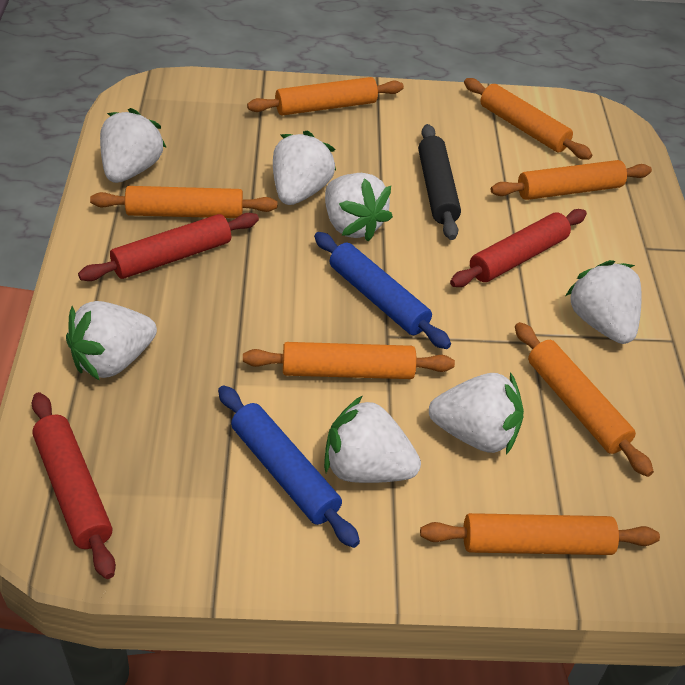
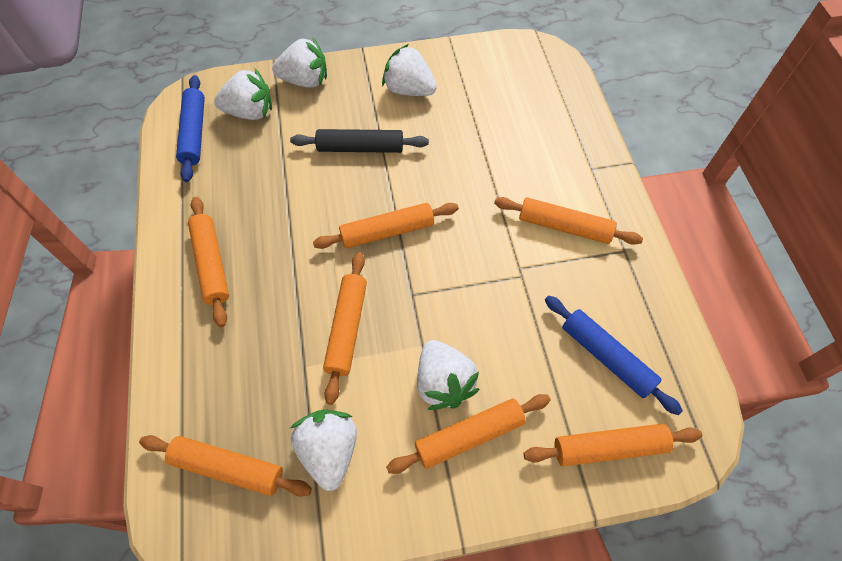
red rolling pin: 3 -> 0
white strawberry: 7 -> 5

